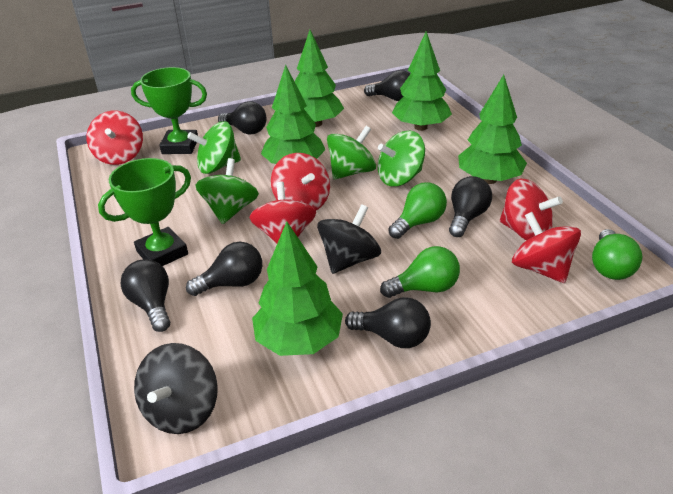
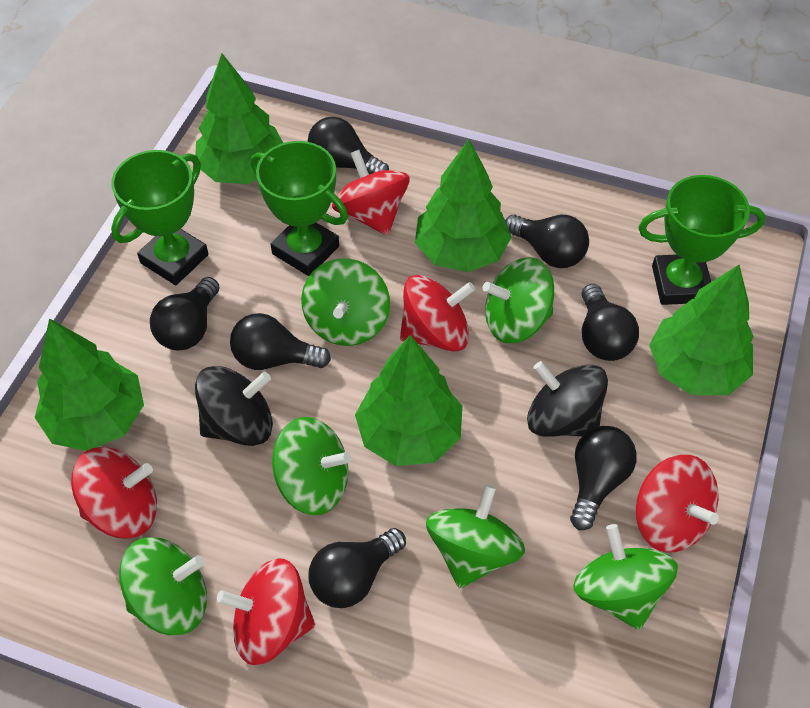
black light bulb: 6 -> 7
green light bulb: 3 -> 0
green spinning top: 4 -> 6
green trophy: 2 -> 3

